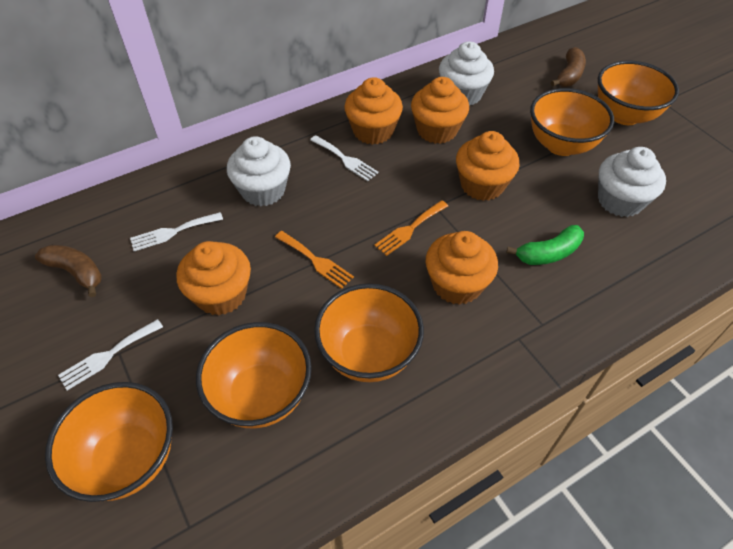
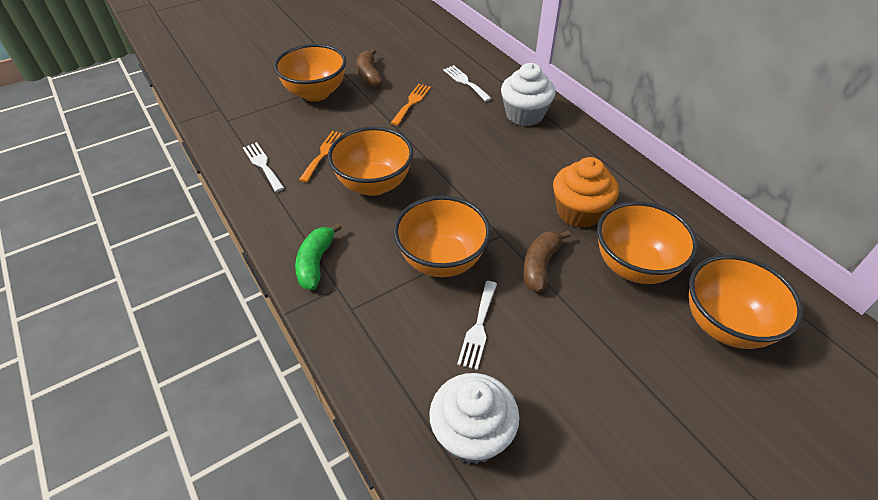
orange cupcake: 5 -> 1
white cupcake: 3 -> 2

